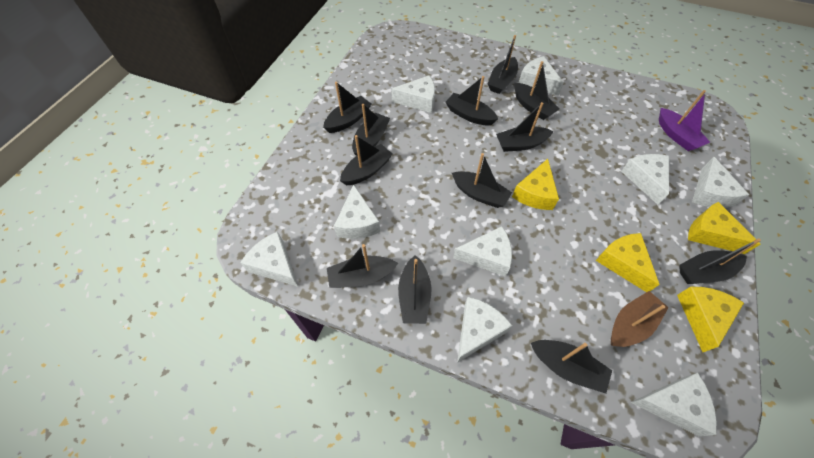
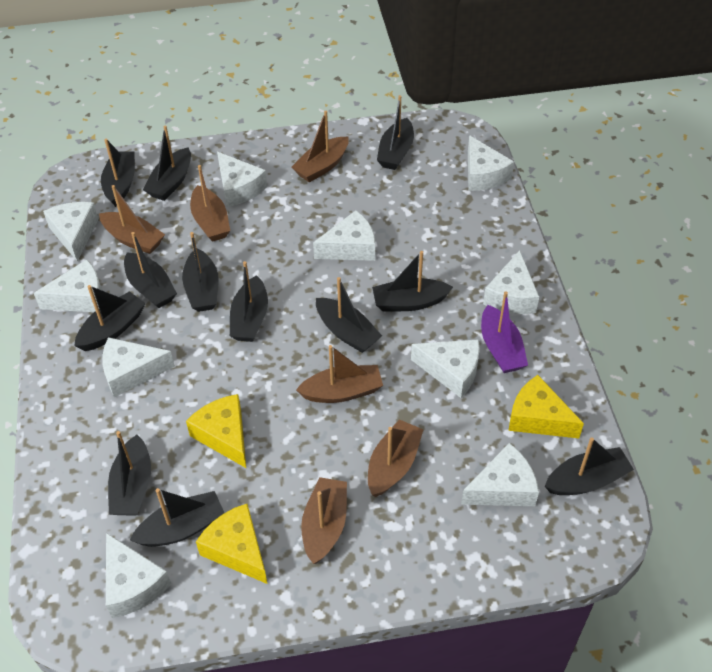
brown boat: 1 -> 6
white cheese: 9 -> 10
yellow cheese: 4 -> 3

